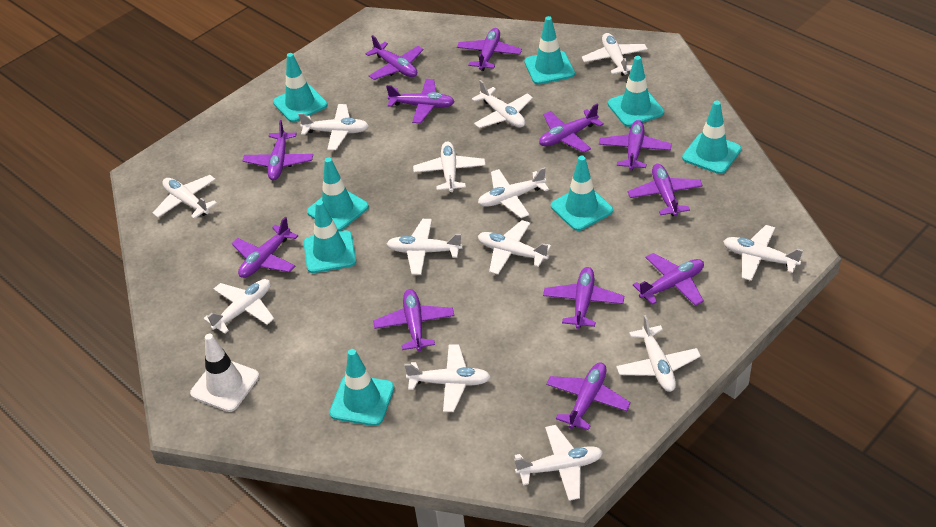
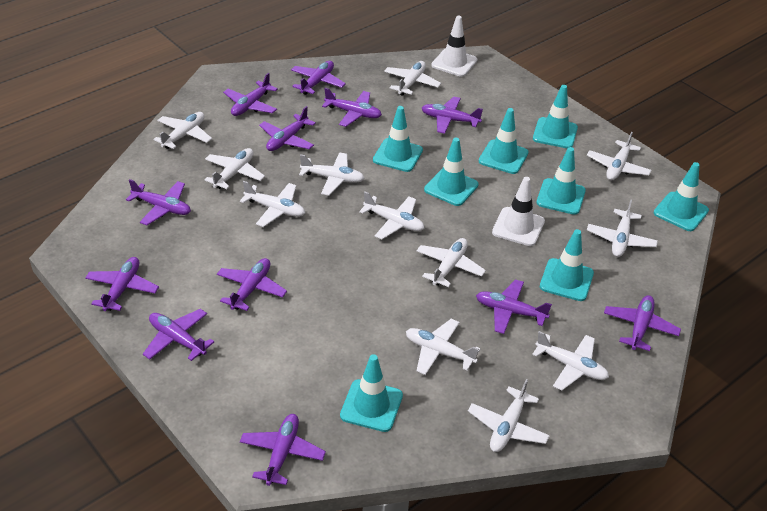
white plane: 13 -> 12
white traffic cone: 1 -> 2

